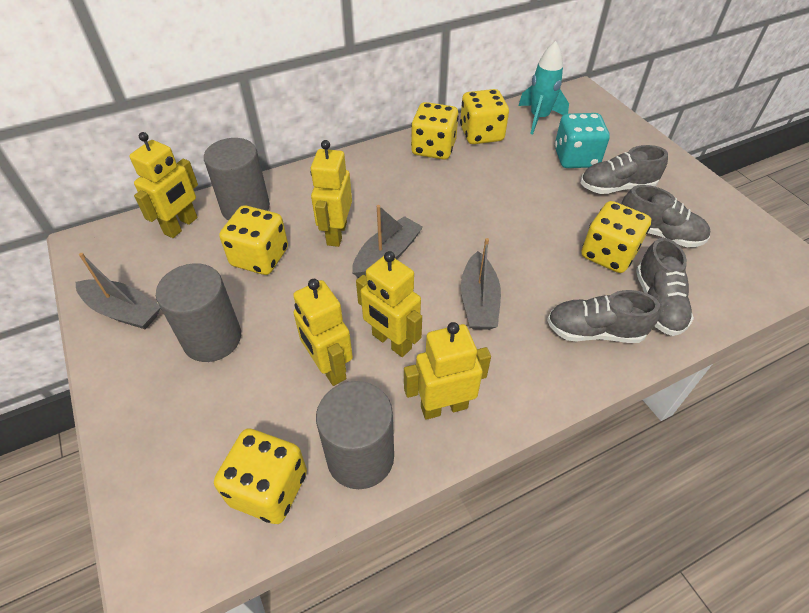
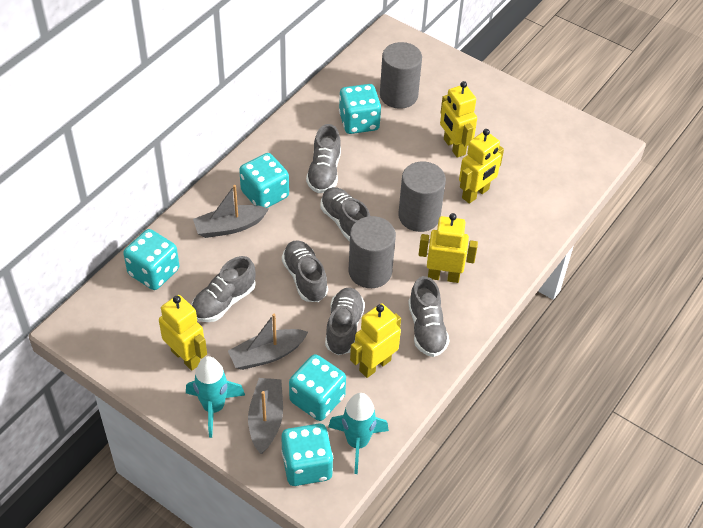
grey shoe: 4 -> 6
turquoise dice: 1 -> 5
turquoise rocket: 1 -> 2
yellow dice: 5 -> 0

